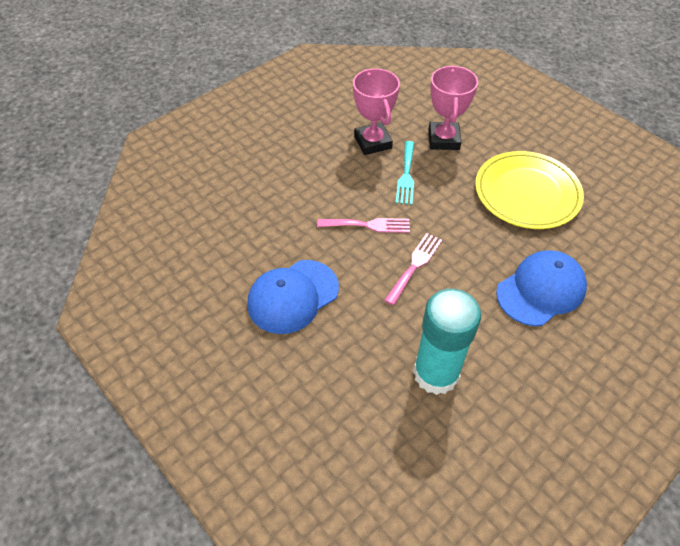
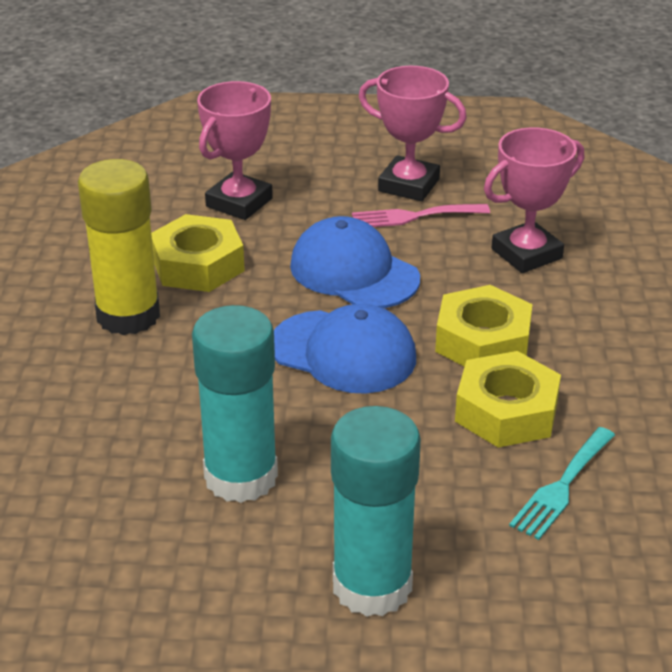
pink fork: 2 -> 1
pink trophy: 2 -> 3
turquoise glue stick: 1 -> 2
yellow glue stick: 0 -> 1
yellow nut: 0 -> 3
yellow plate: 1 -> 0

